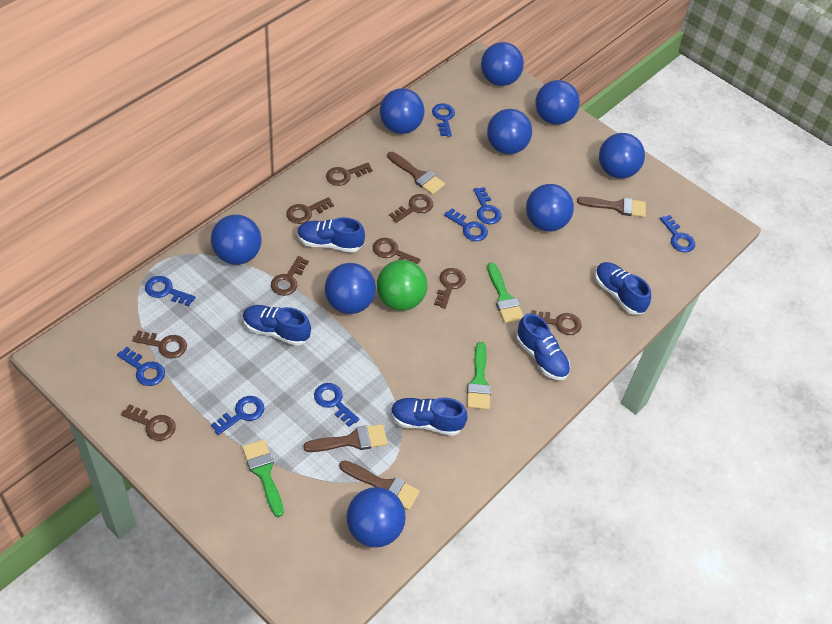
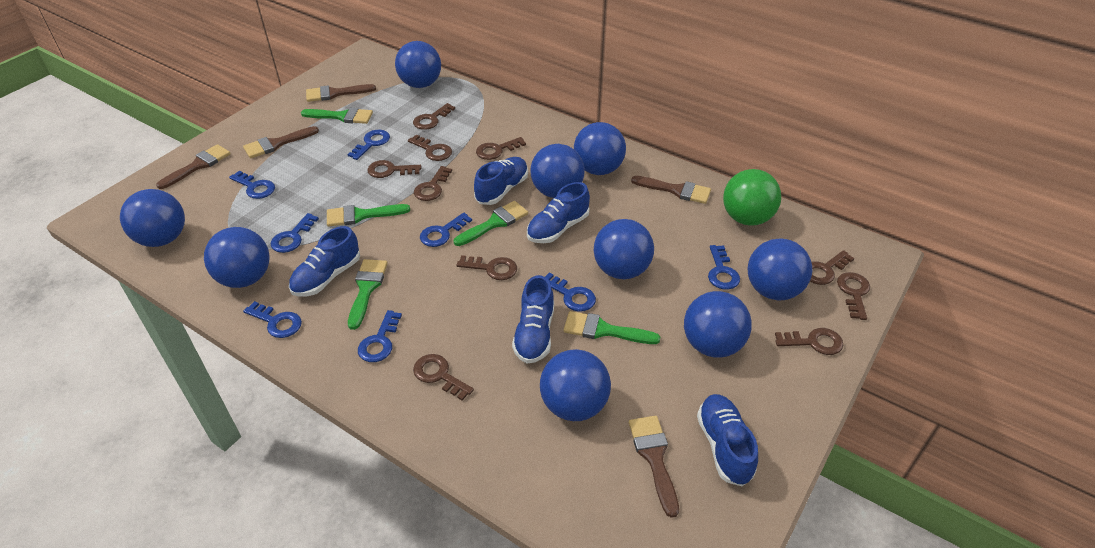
brown brush: 4 -> 5
brown key: 9 -> 10
green brush: 3 -> 5

